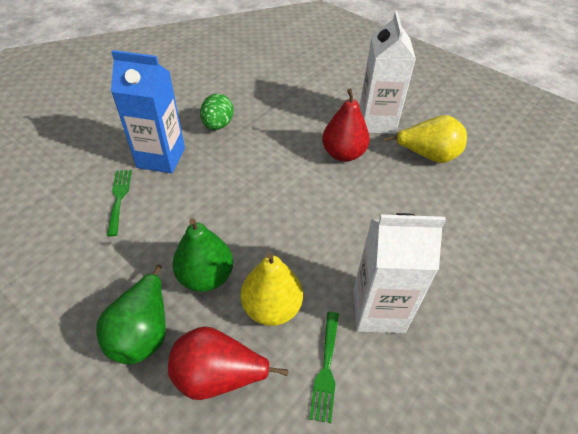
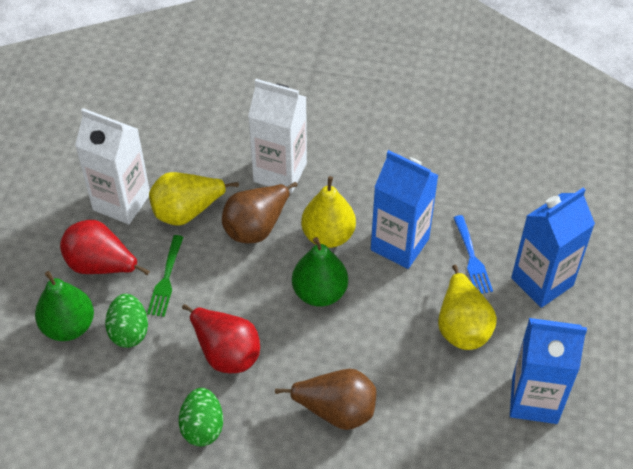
blue carton: 1 -> 3
blue fork: 0 -> 1
brown pear: 0 -> 2
green egg: 1 -> 2
green fork: 2 -> 1
yellow pear: 2 -> 3

